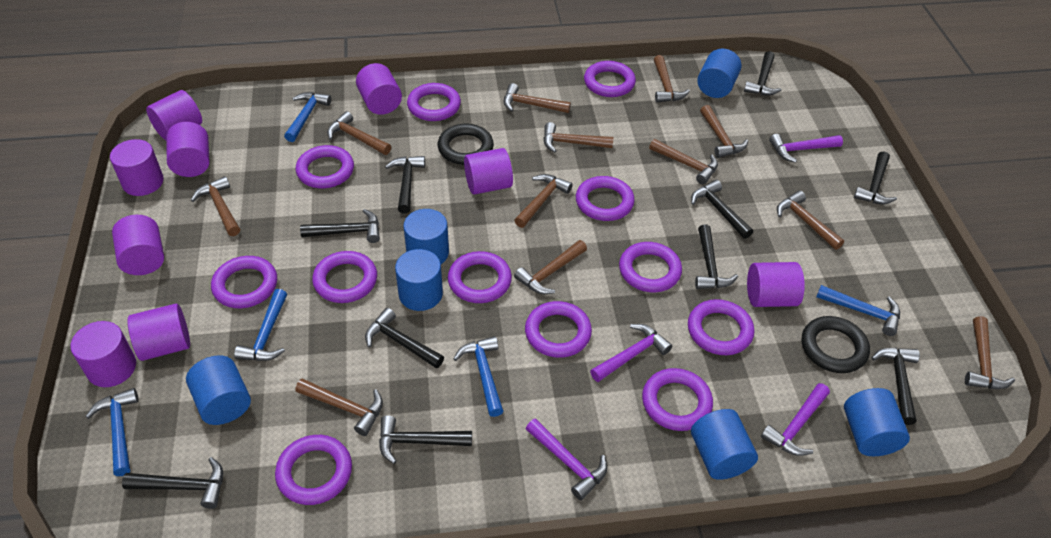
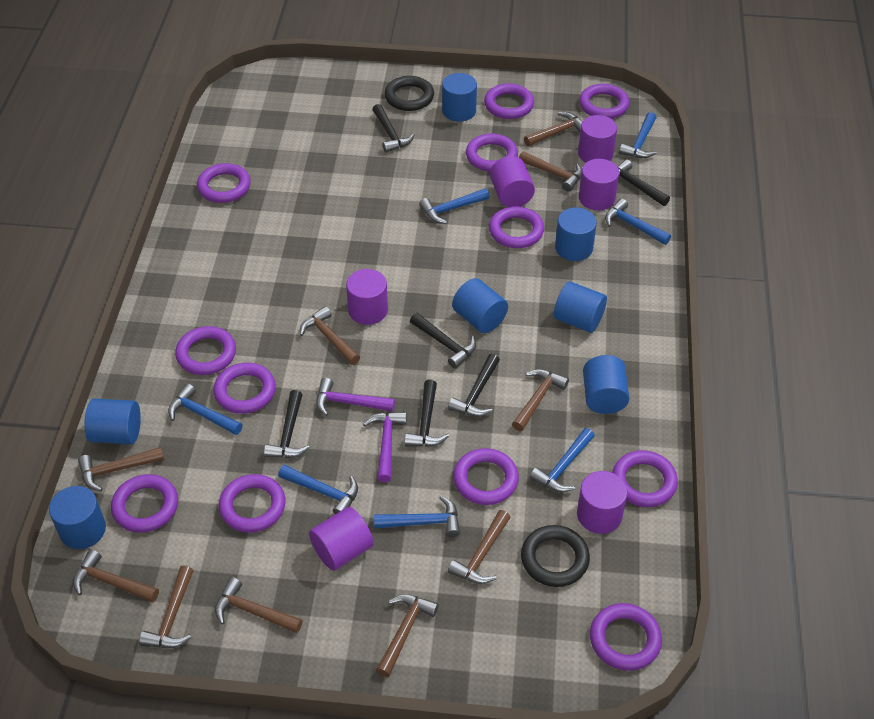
black hammer: 10 -> 6
blue cylinder: 6 -> 7
blue hammer: 5 -> 7
brown hammer: 12 -> 10
purple cylinder: 9 -> 6
purple hammer: 4 -> 2

